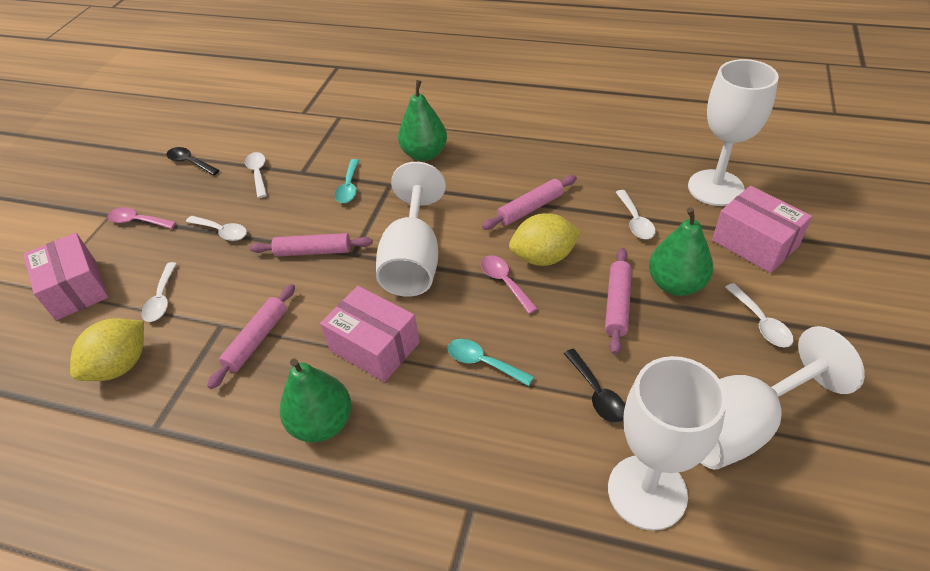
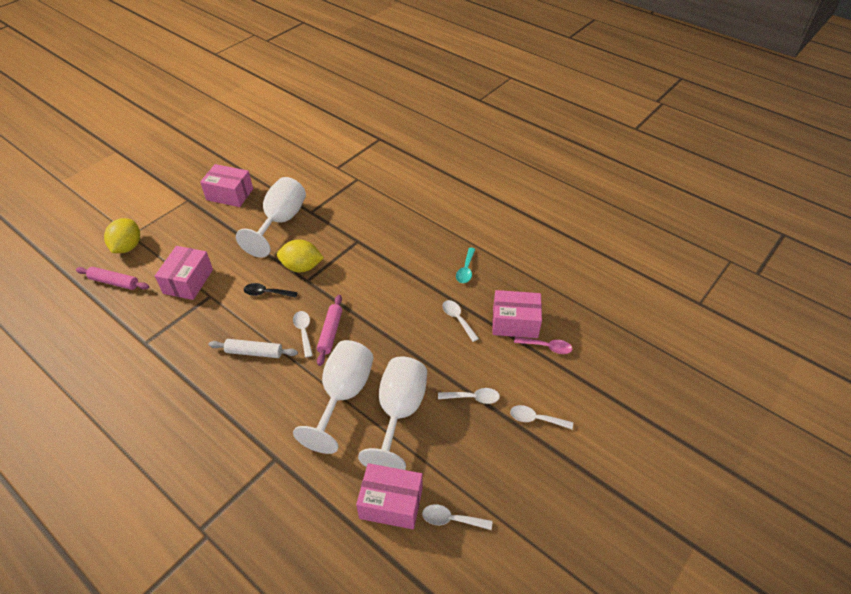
black spoon: 2 -> 1
green pear: 3 -> 0
pink box: 3 -> 4
pink rolling pin: 4 -> 2
pink spoon: 2 -> 1
turquoise spoon: 2 -> 1
white goblet: 4 -> 3
white rolling pin: 0 -> 1

